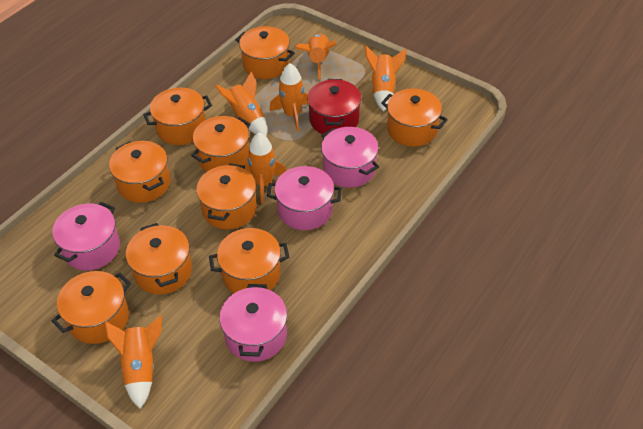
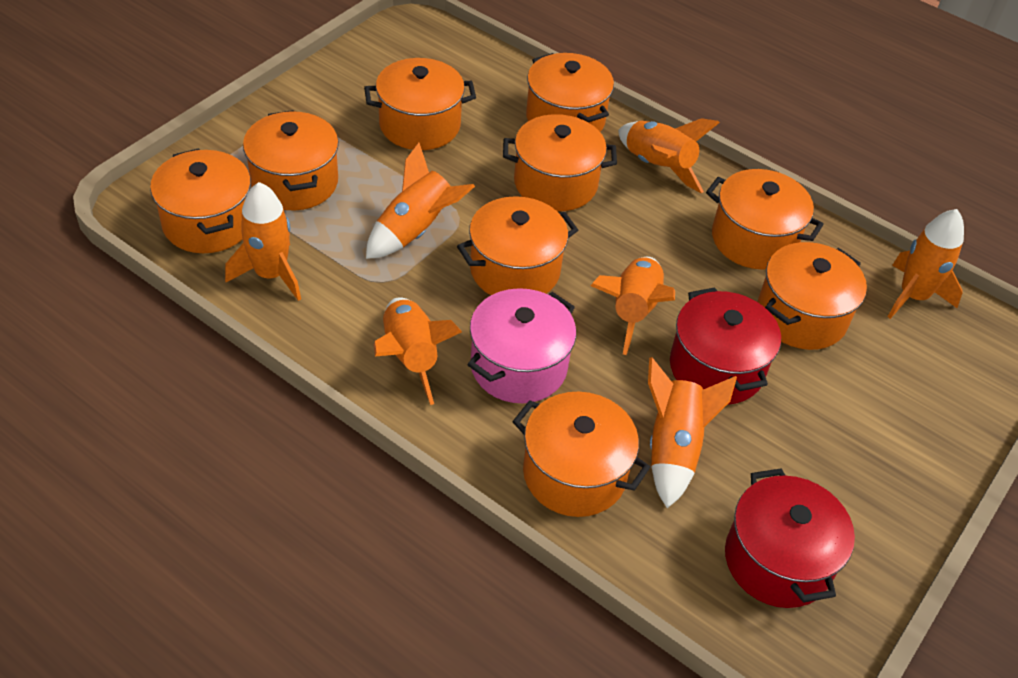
orange rocket: 6 -> 7
pink pot: 4 -> 1
red pot: 1 -> 2

